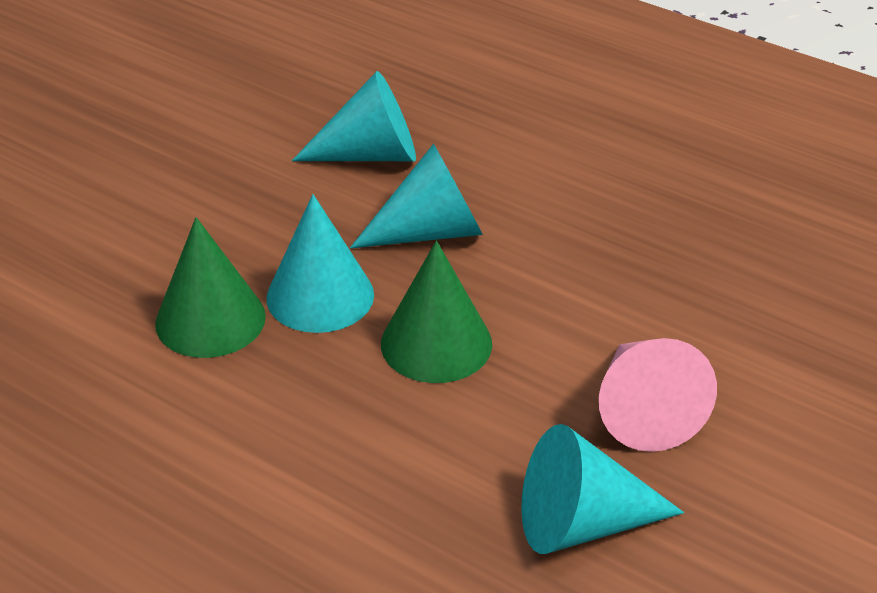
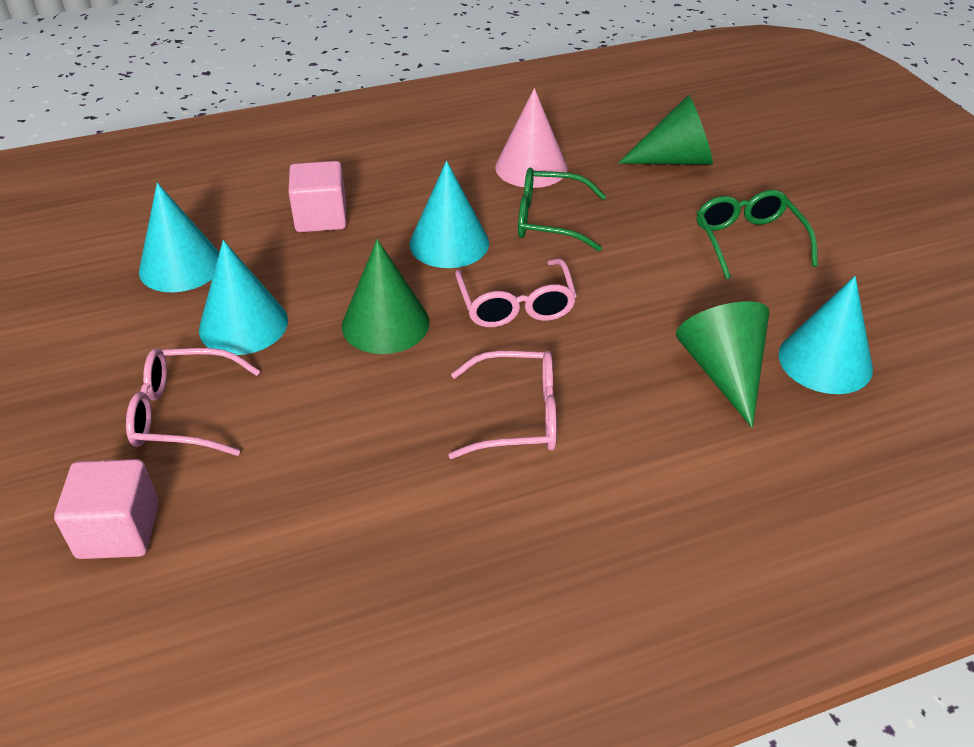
green cone: 2 -> 3
green glasses: 0 -> 2
pink cube: 0 -> 2
pink glasses: 0 -> 3

